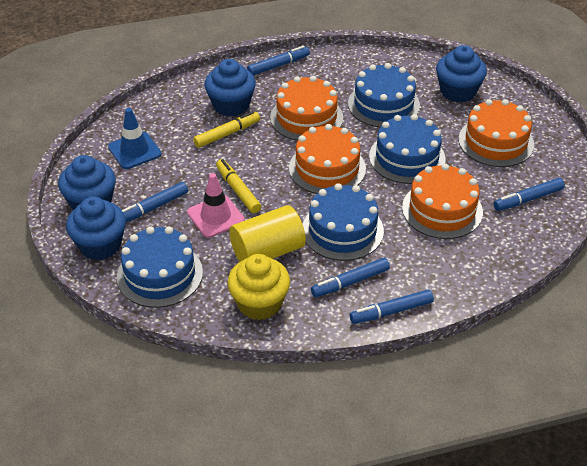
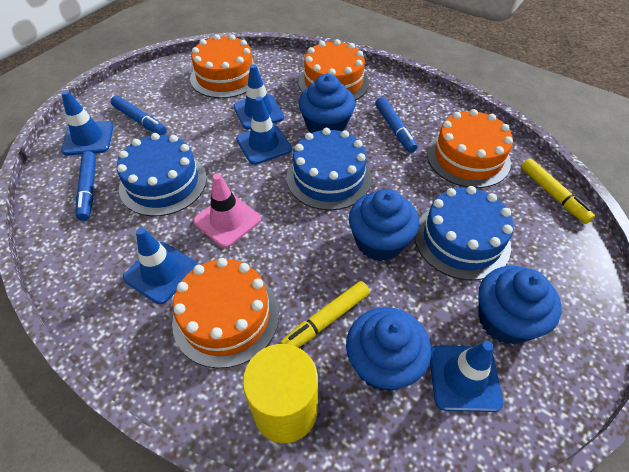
blue cake: 4 -> 3
blue marker: 5 -> 3
blue traffic cone: 1 -> 5
yellow cupcake: 1 -> 0

